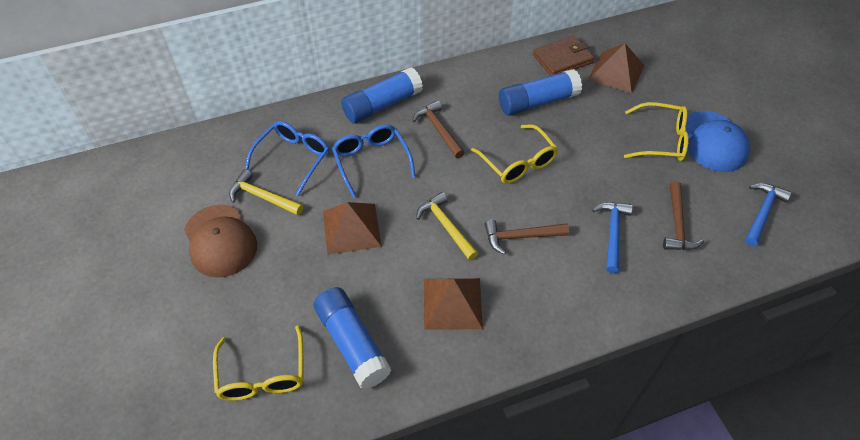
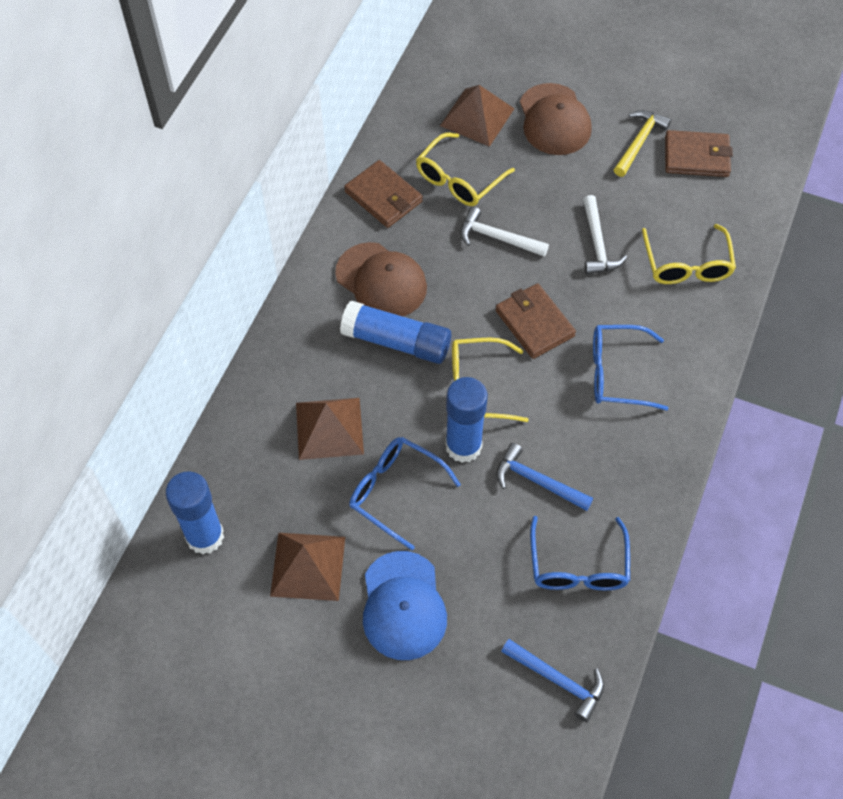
blue glasses: 2 -> 3
brown cap: 1 -> 2
brown hammer: 3 -> 0
brown wallet: 1 -> 3
white hammer: 0 -> 2
yellow hammer: 2 -> 1

